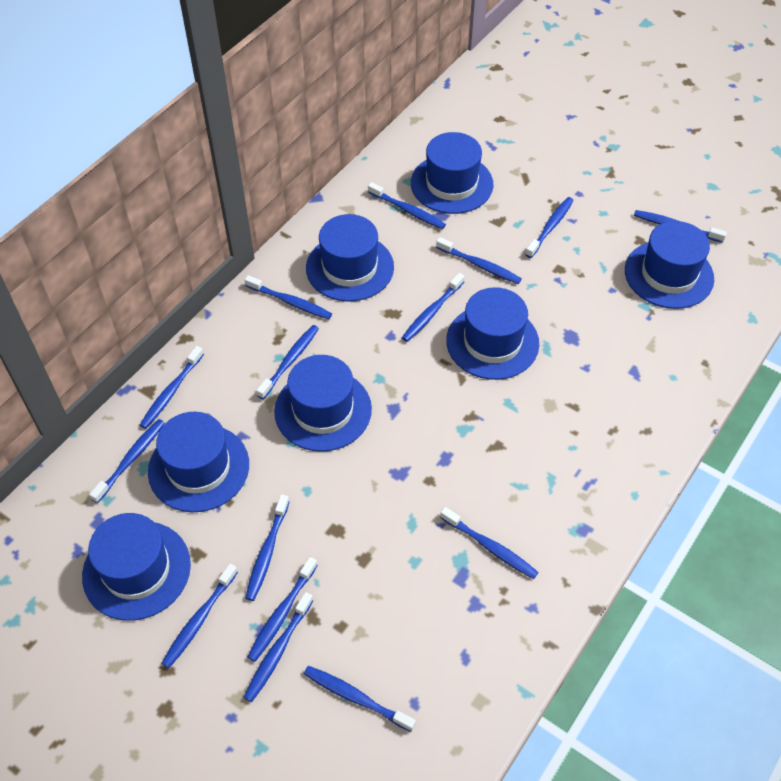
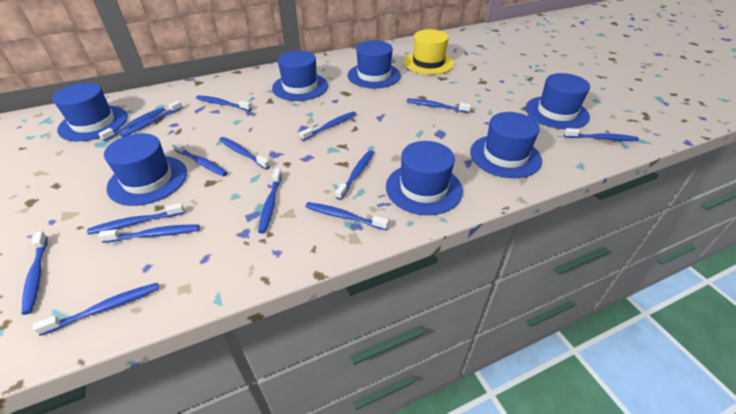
yellow hat: 0 -> 1

